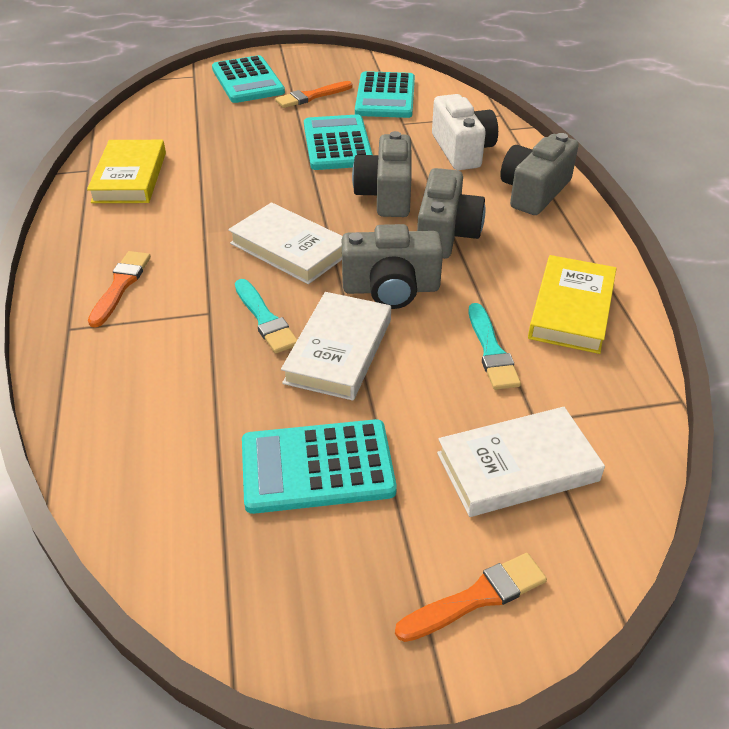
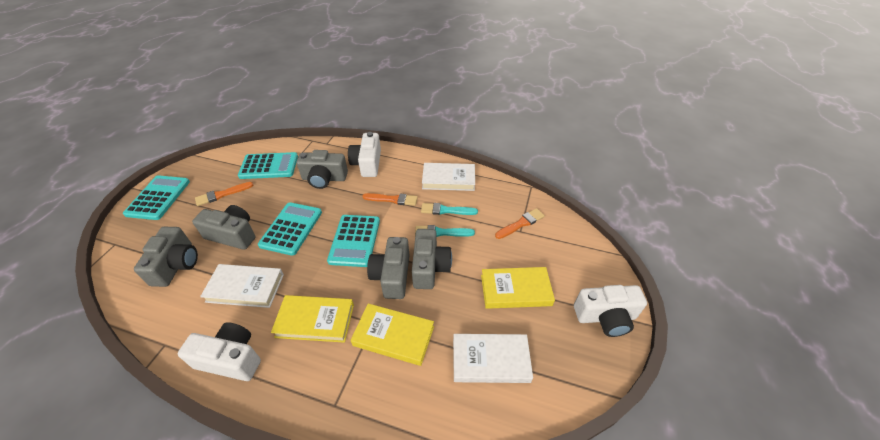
grey camera: 4 -> 5
white camera: 1 -> 3
yellow book: 2 -> 3

